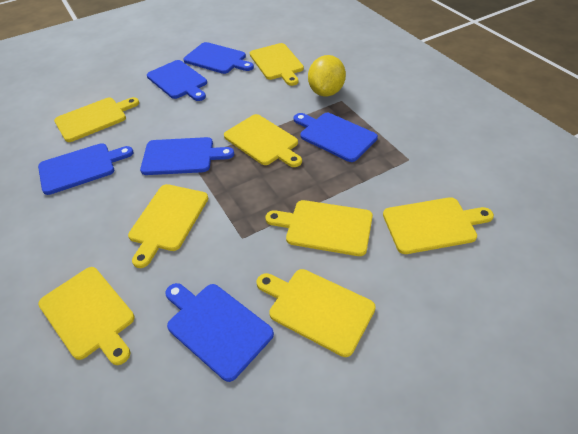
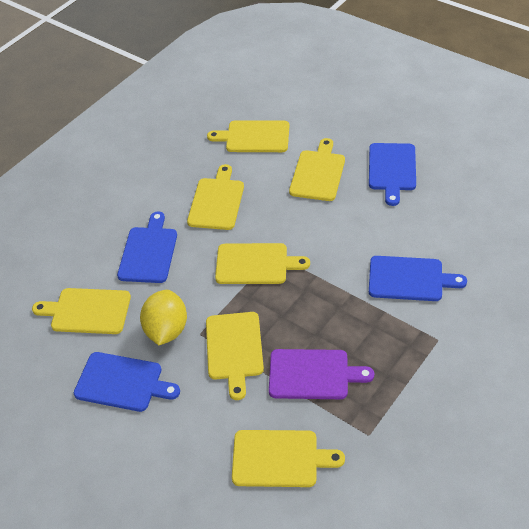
blue cutting board: 6 -> 4
purple cutting board: 0 -> 1
yellow cutting board: 8 -> 7

